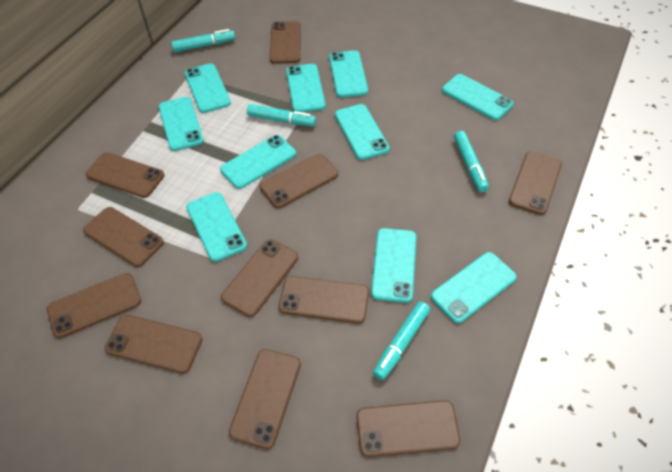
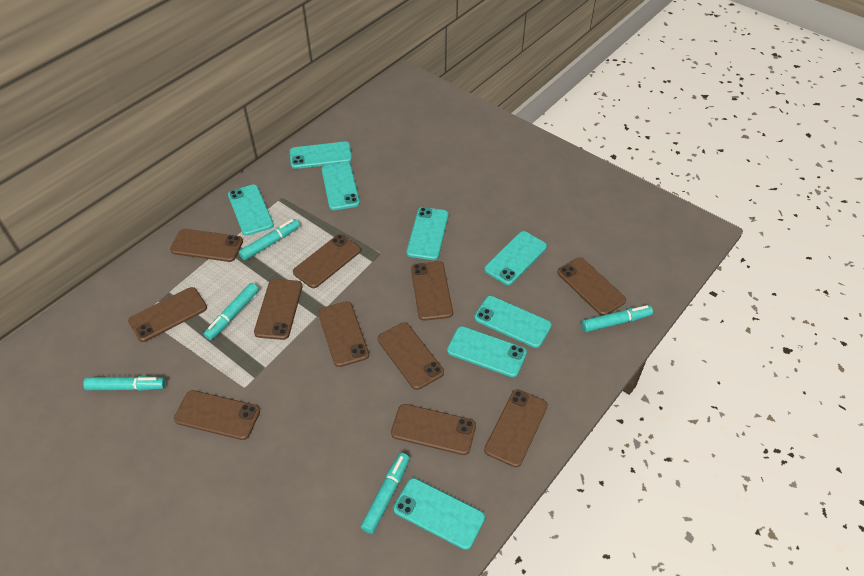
turquoise marker: 4 -> 5
turquoise phone: 10 -> 8

